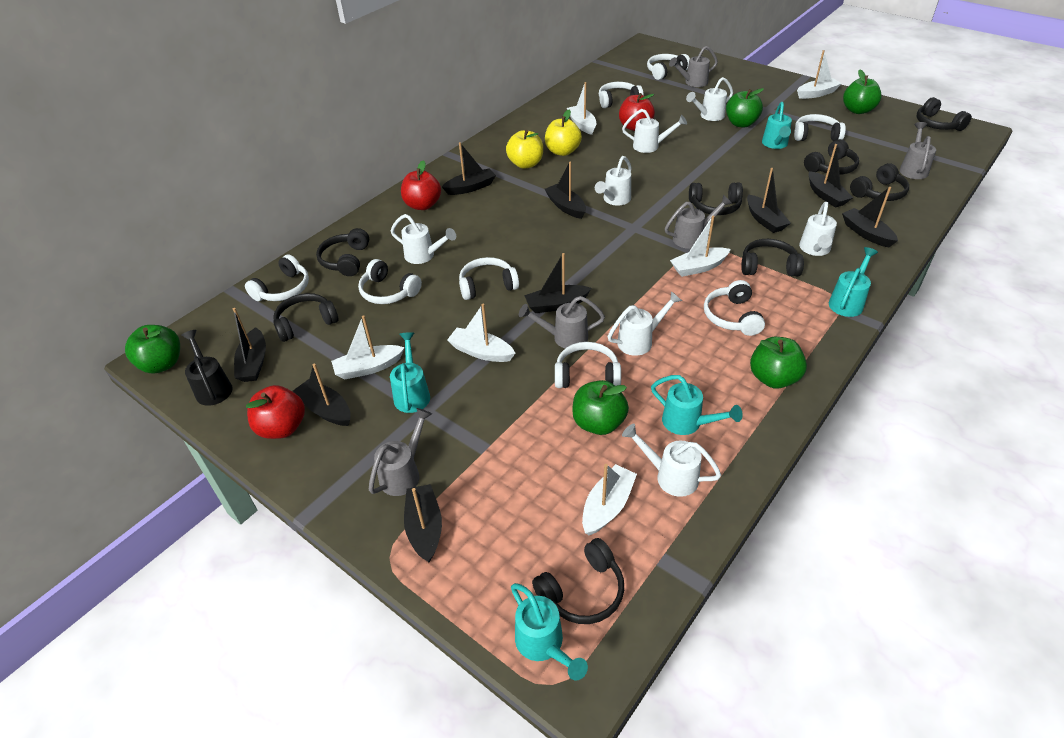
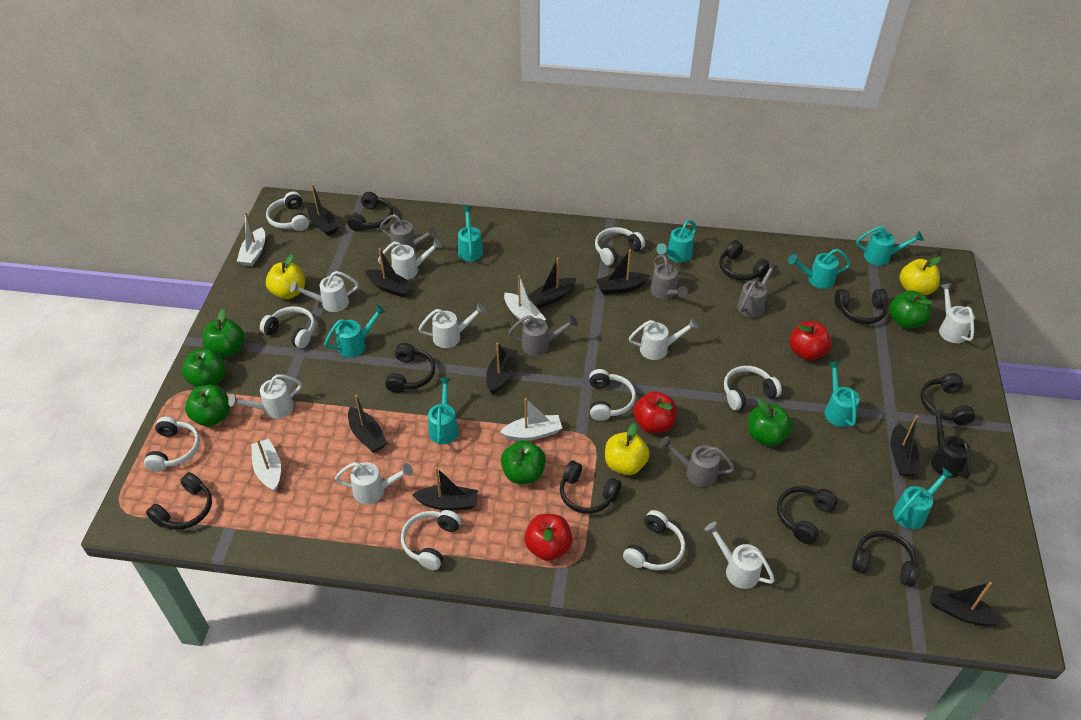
black headphones: 8 -> 9
green apple: 5 -> 6
turquoise watering can: 5 -> 8
white boat: 6 -> 4
white watering can: 7 -> 8
yellow apple: 2 -> 3

